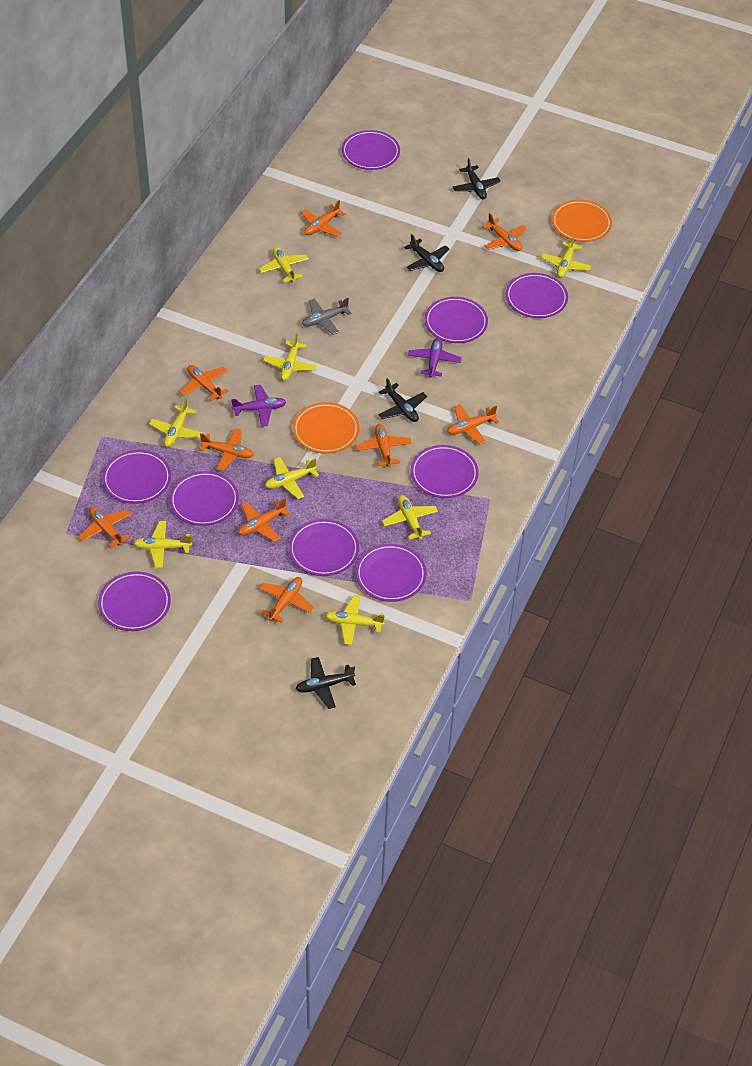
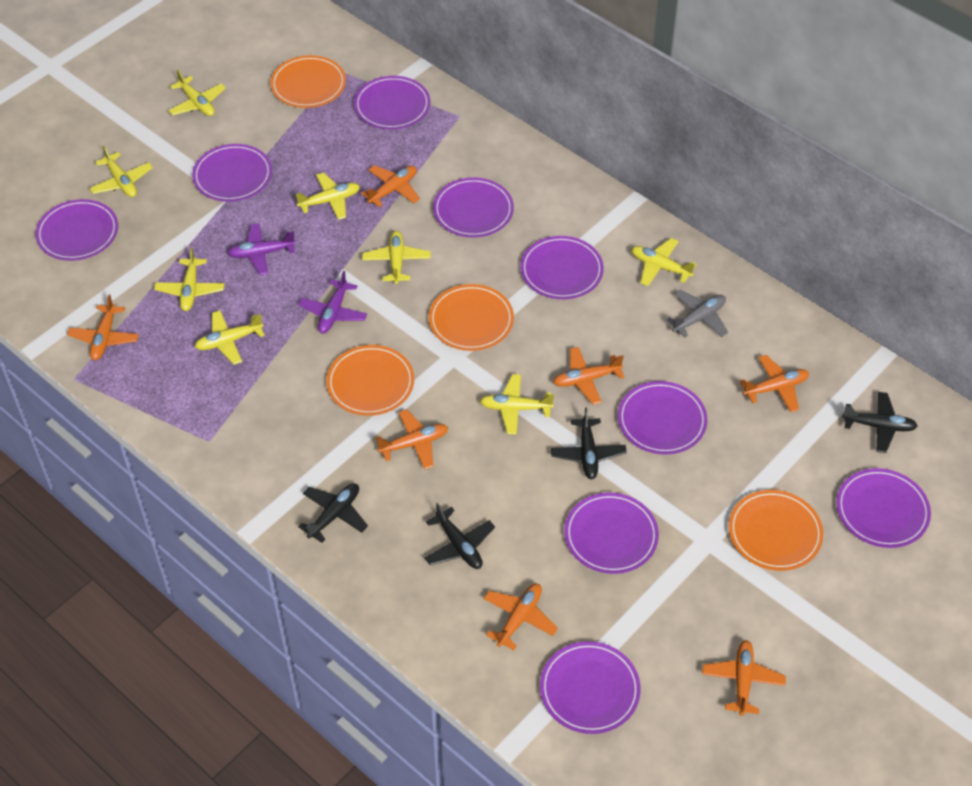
orange plane: 9 -> 7
orange plate: 2 -> 4

